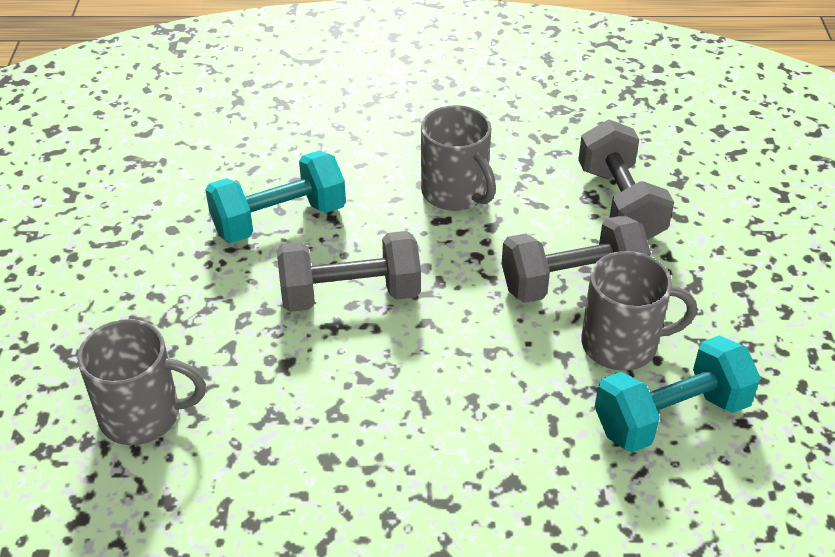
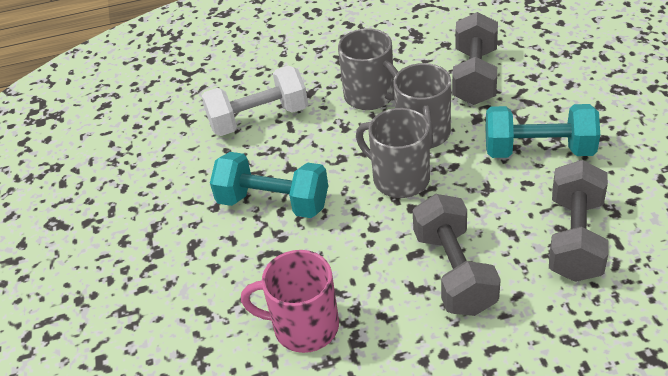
pink mug: 0 -> 1
white dumbbell: 0 -> 1

